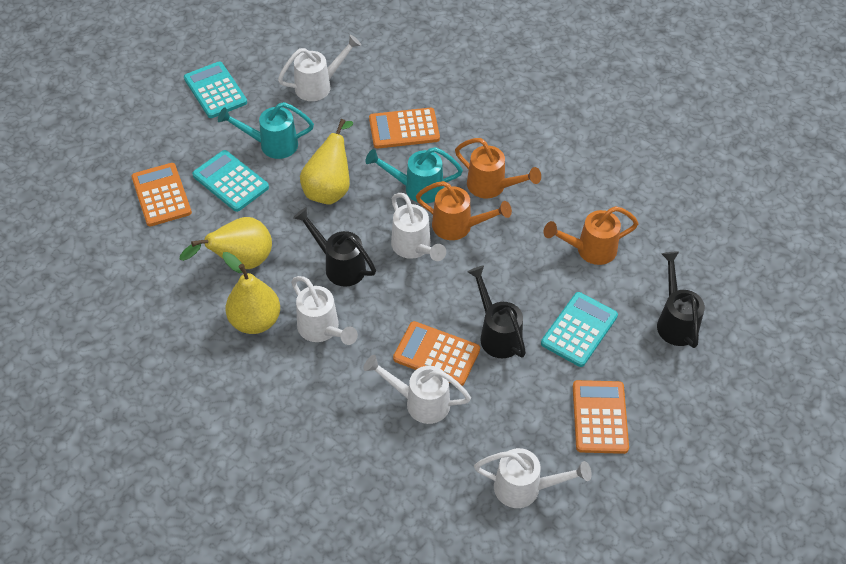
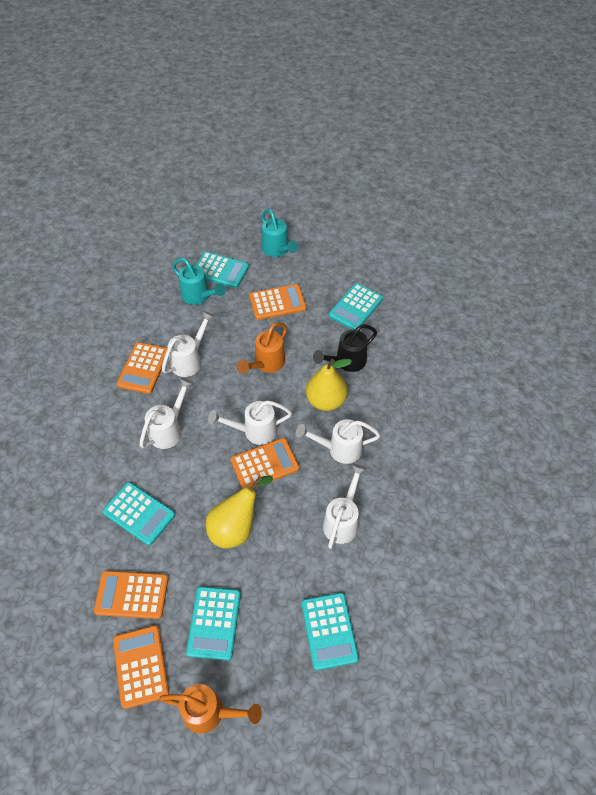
black watering can: 3 -> 1
orange calculator: 4 -> 5
orange watering can: 3 -> 2
turquoise calculator: 3 -> 5
yellow pear: 3 -> 2

